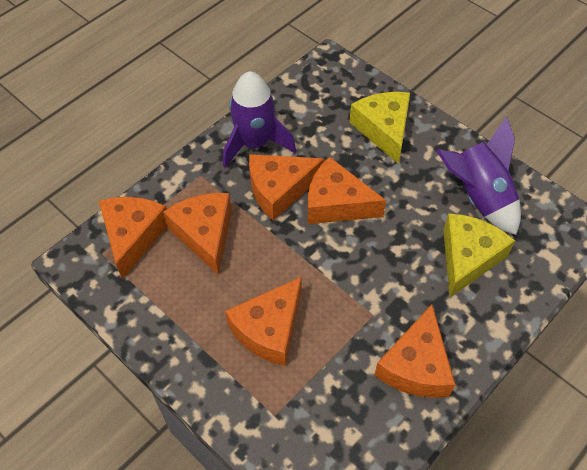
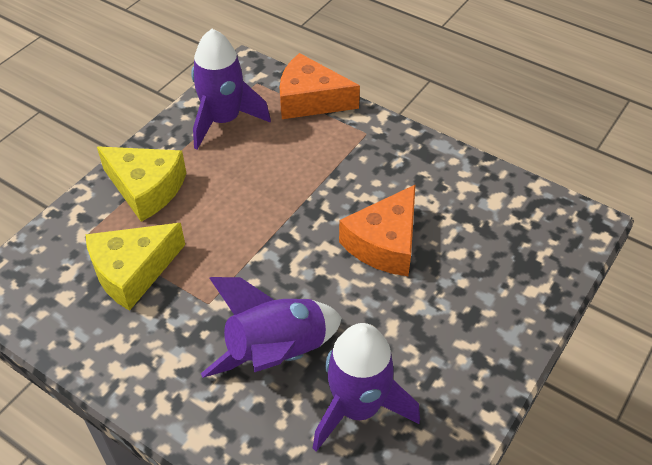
orange cheese: 6 -> 2
purple rocket: 2 -> 3

